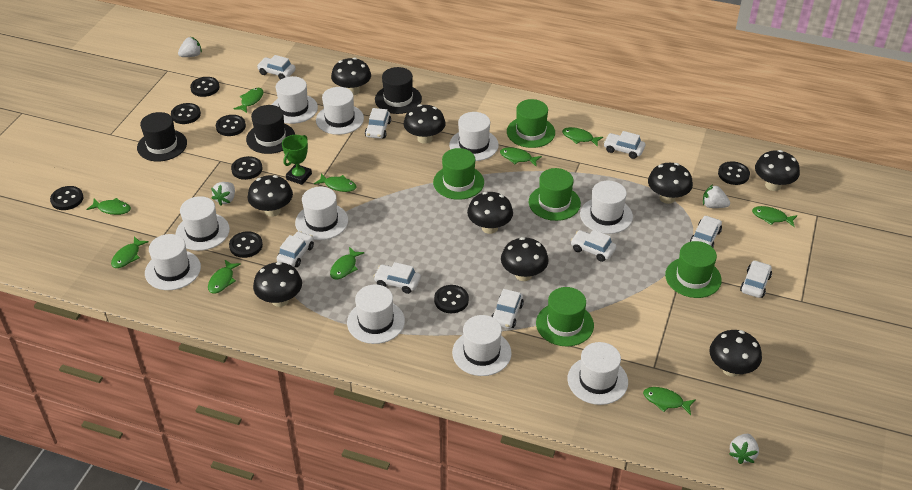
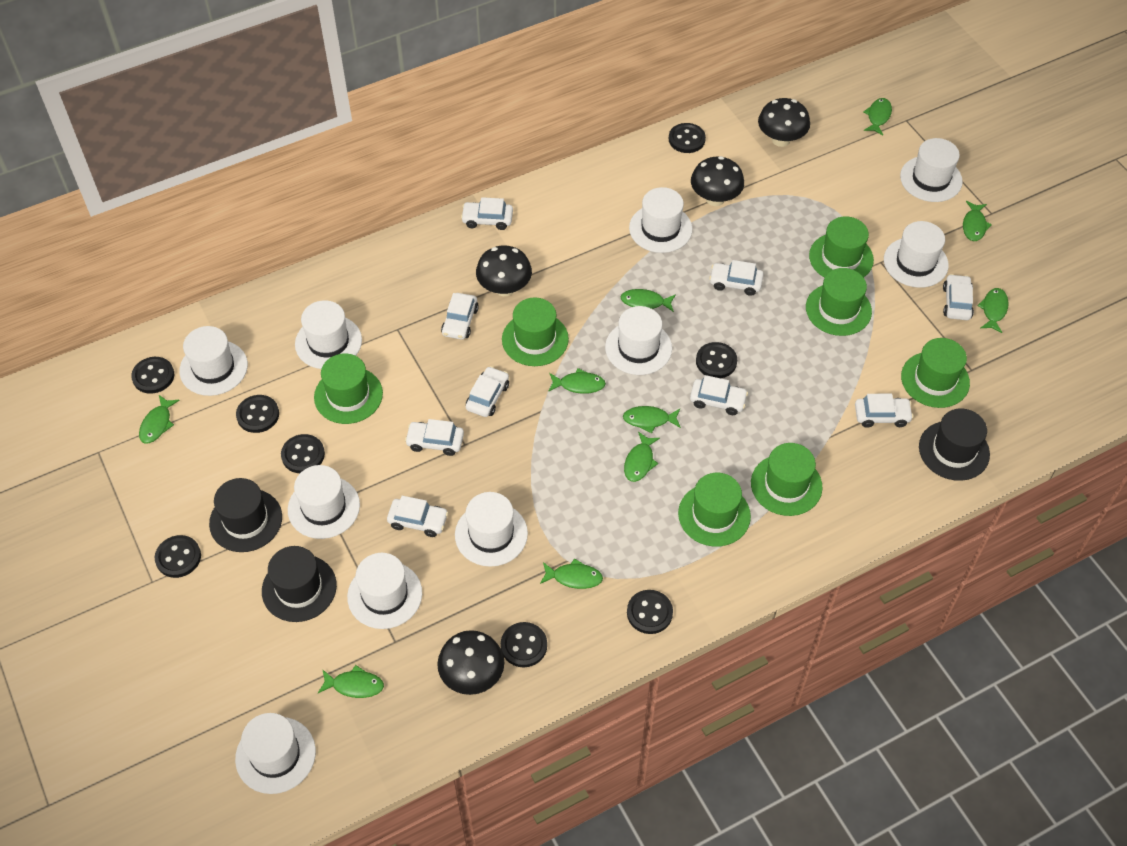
black mushroom: 9 -> 4
green hat: 5 -> 7
green trophy: 1 -> 0
white strawberry: 4 -> 0

